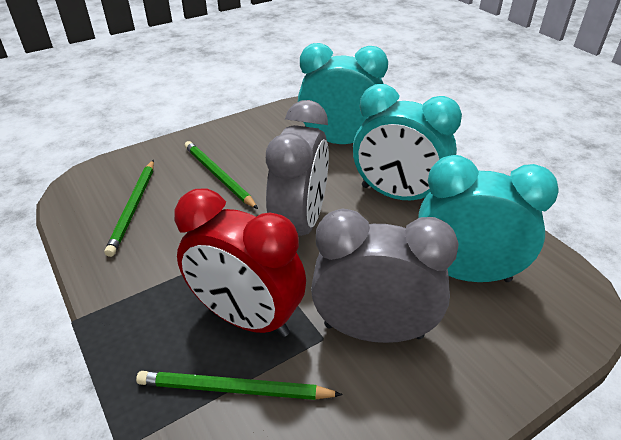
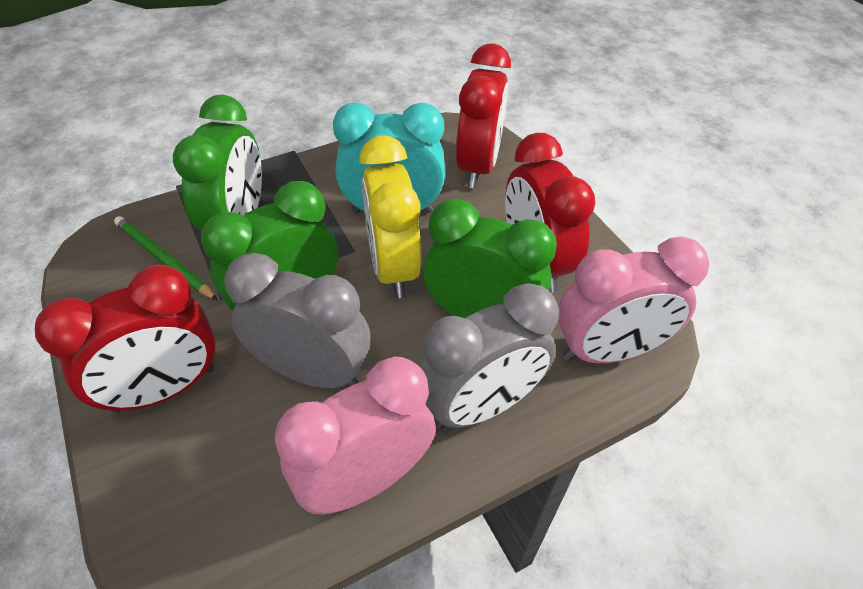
green clock: 0 -> 3
green pencil: 3 -> 1
pink clock: 0 -> 2
red clock: 1 -> 3
turquoise clock: 3 -> 1
yellow clock: 0 -> 1

